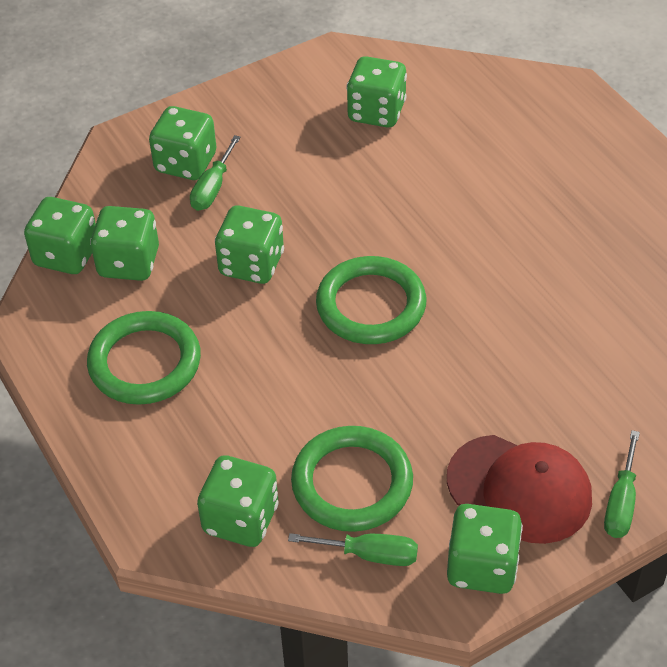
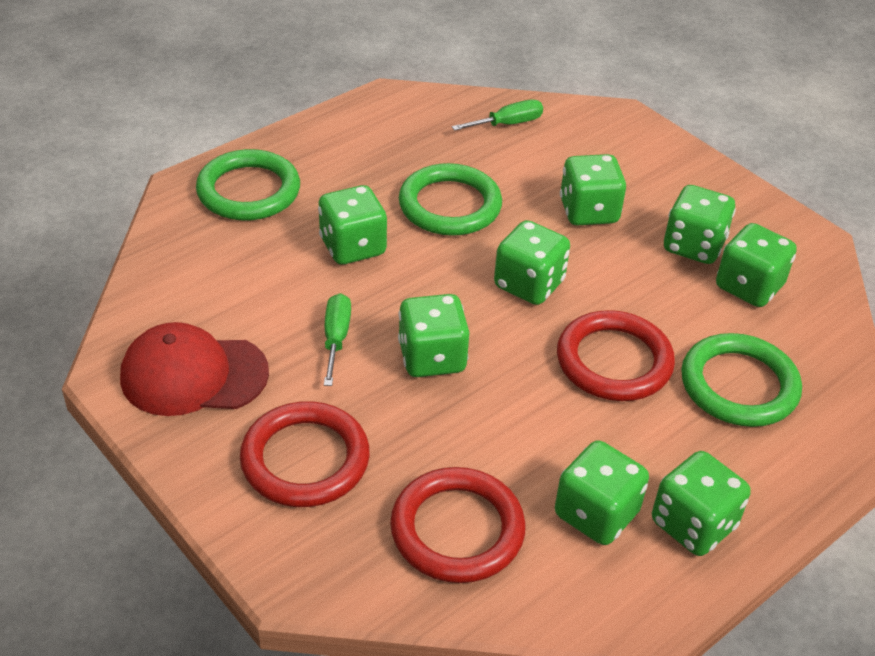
green dice: 7 -> 8
green screwdriver: 3 -> 2
red ring: 0 -> 3

